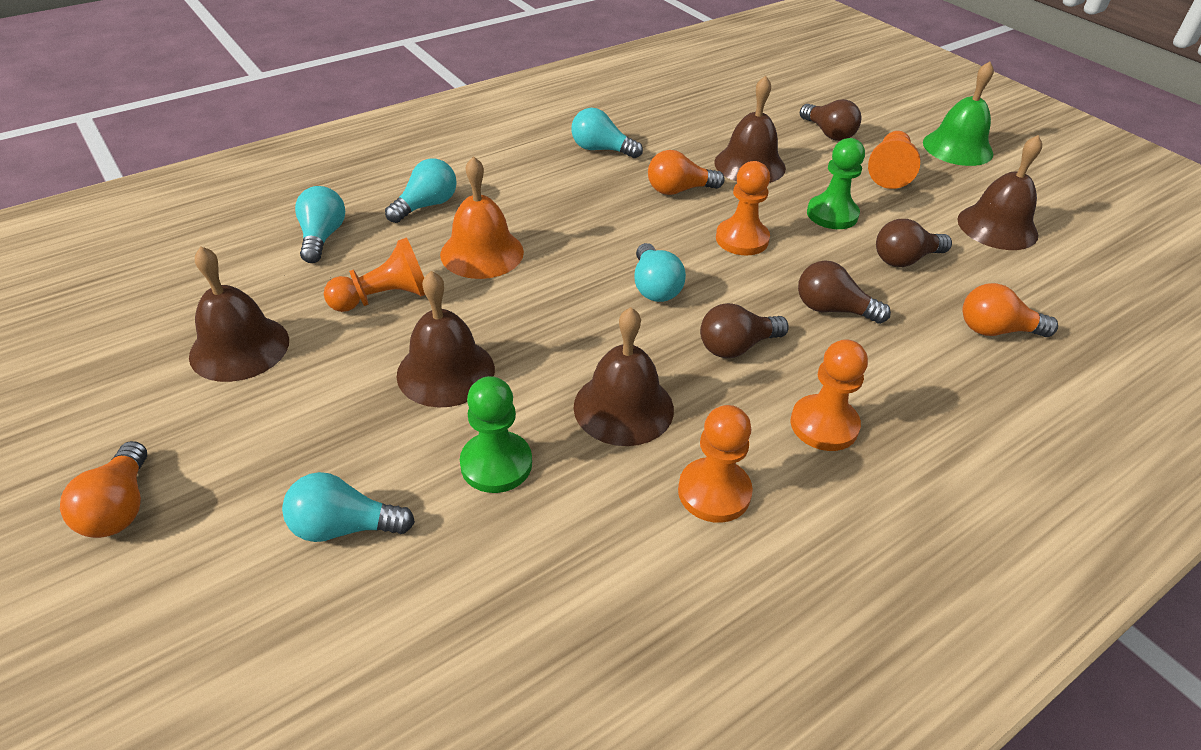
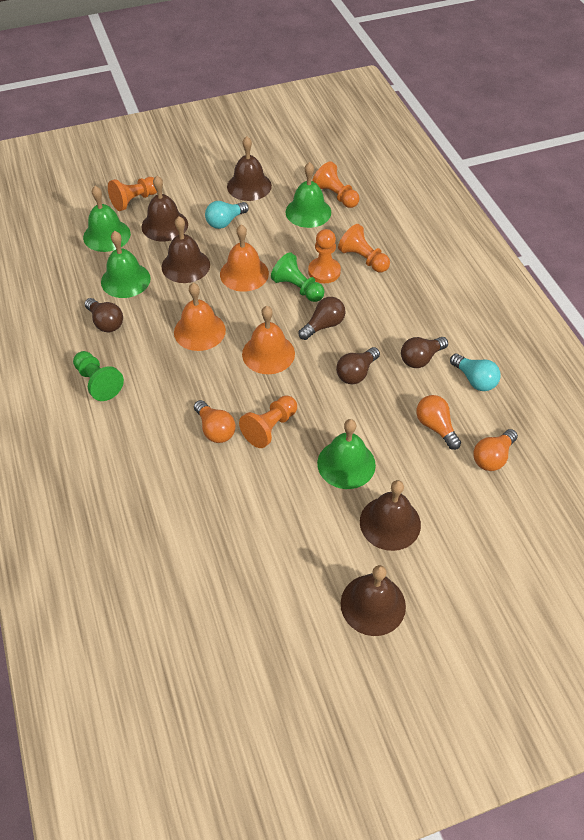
green bell: 1 -> 4
orange bell: 1 -> 3
turquoise light bulb: 5 -> 2

